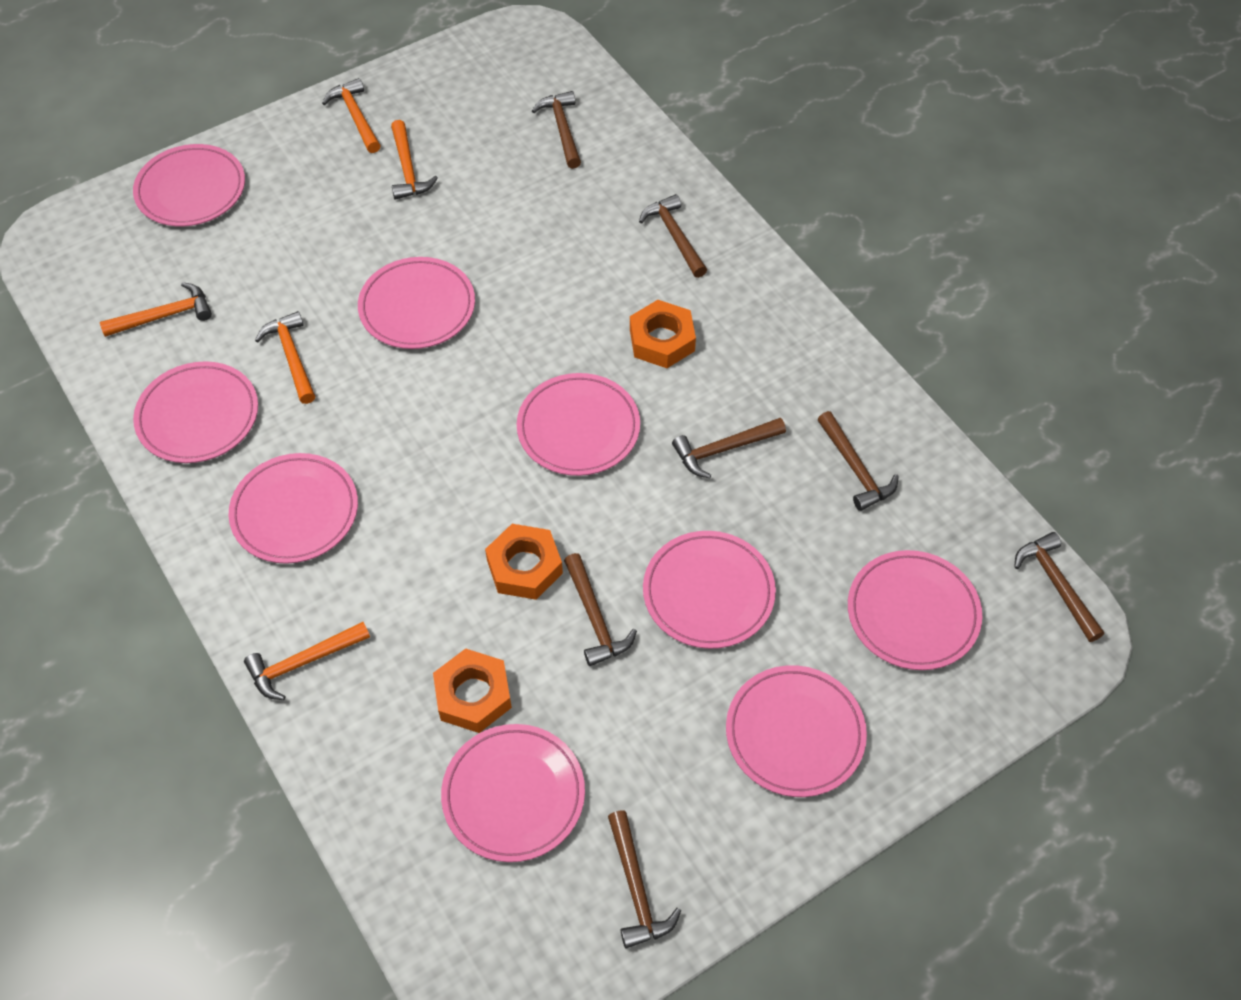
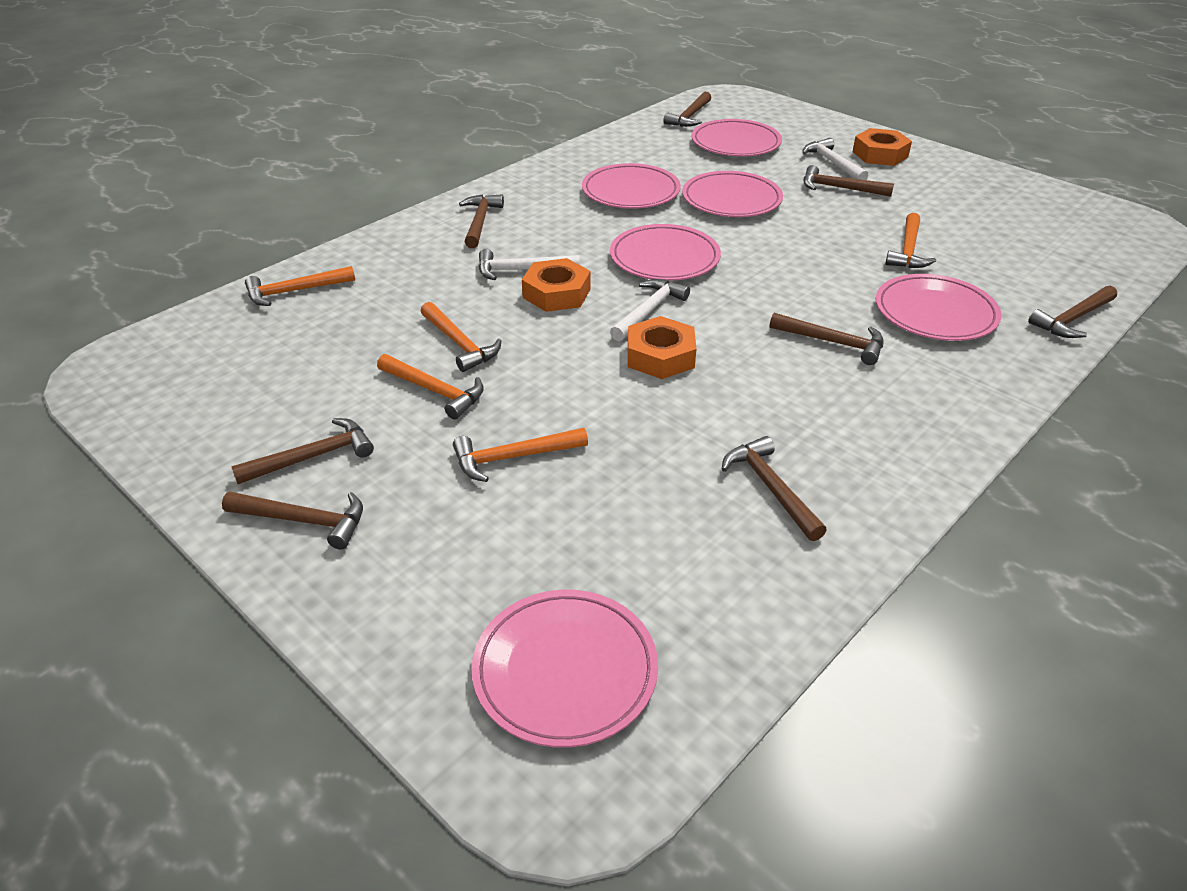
brown hammer: 7 -> 8
pink plate: 9 -> 6
white hammer: 0 -> 3

